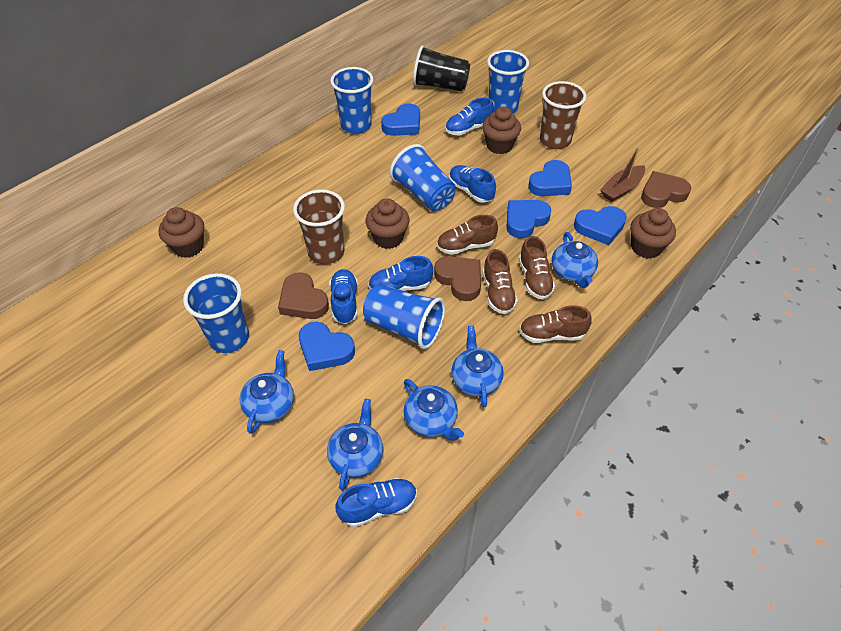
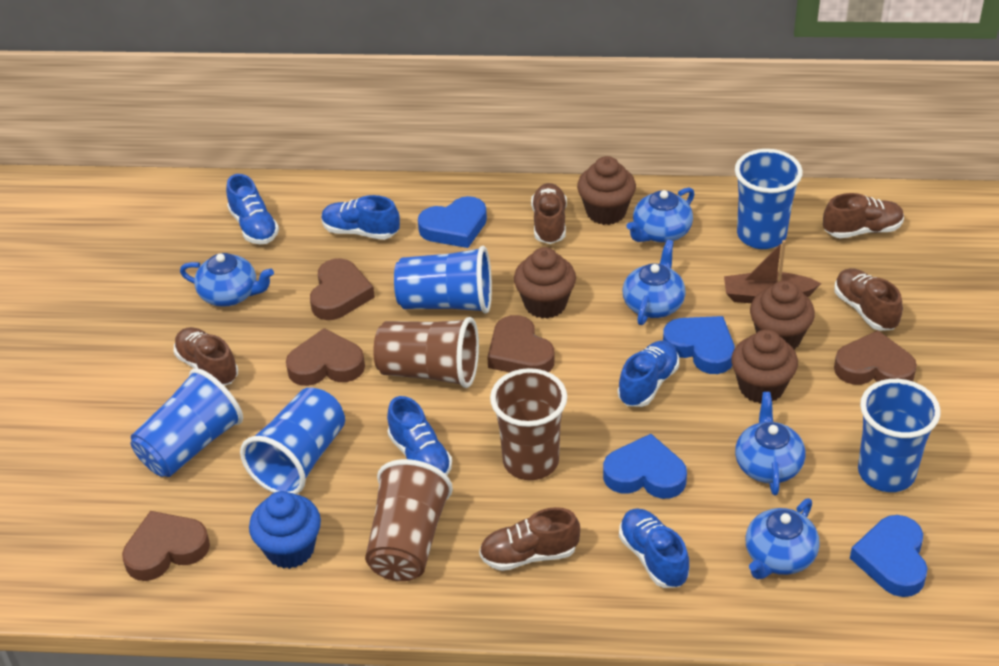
black cup: 1 -> 0
blue cupcake: 0 -> 1
blue heart: 5 -> 4
brown cup: 2 -> 3
brown heart: 3 -> 5
brown shoe: 4 -> 5

